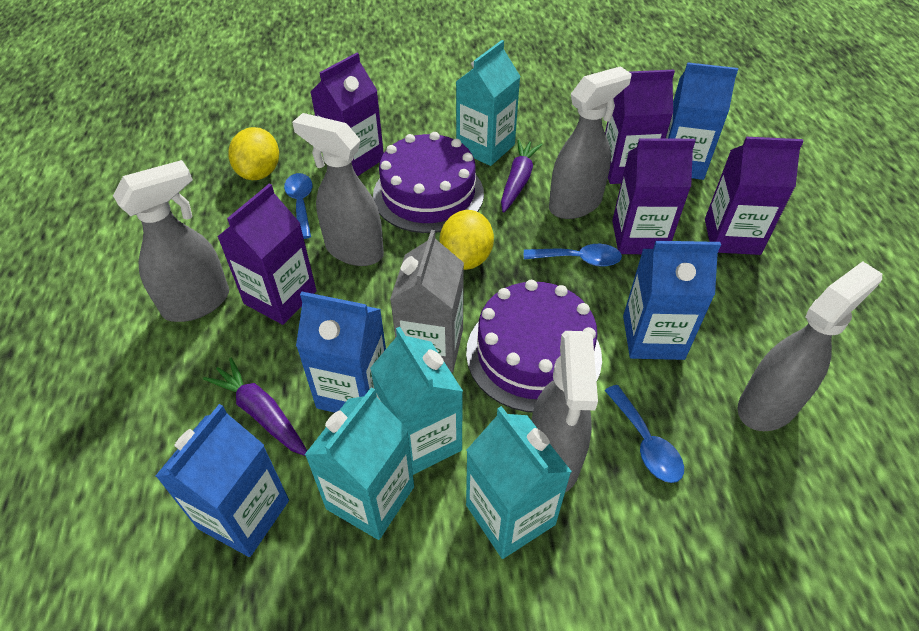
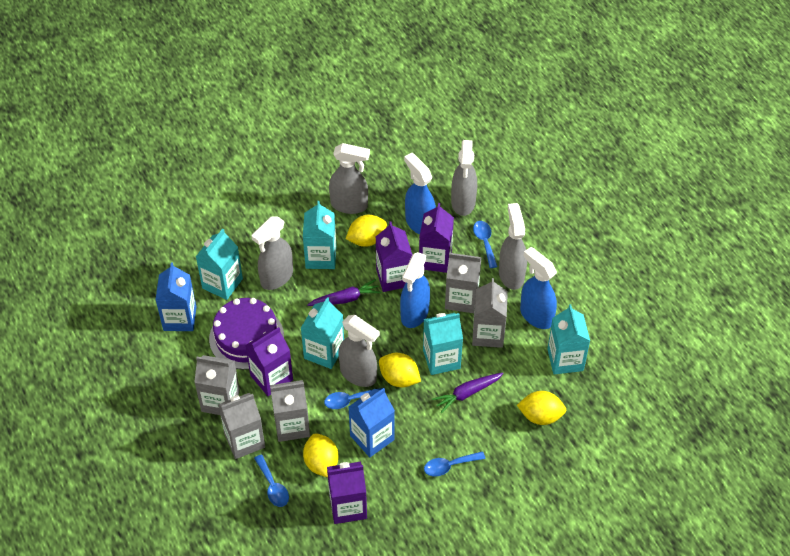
blue carton: 4 -> 2
blue spoon: 3 -> 4
blue spray bottle: 0 -> 3
grey carton: 1 -> 5
purple cake: 2 -> 1
purple carton: 5 -> 4
turquoise carton: 4 -> 5
yellow lemon: 2 -> 4

